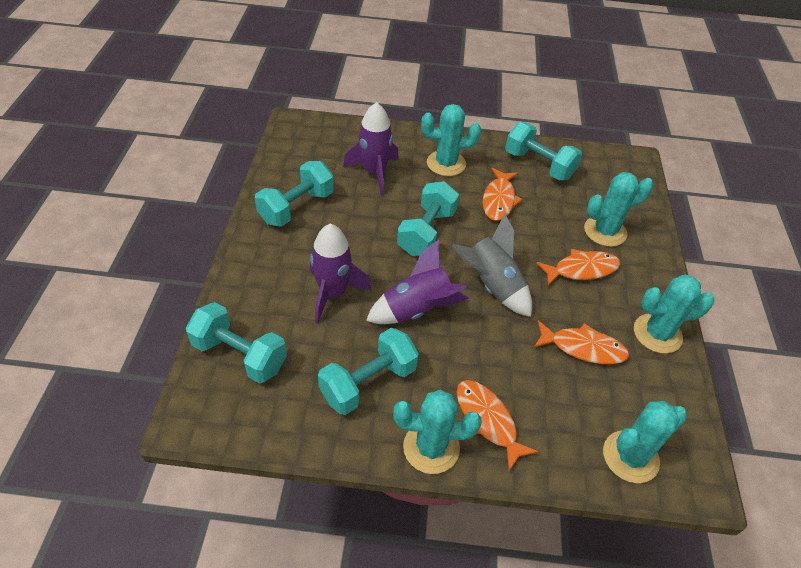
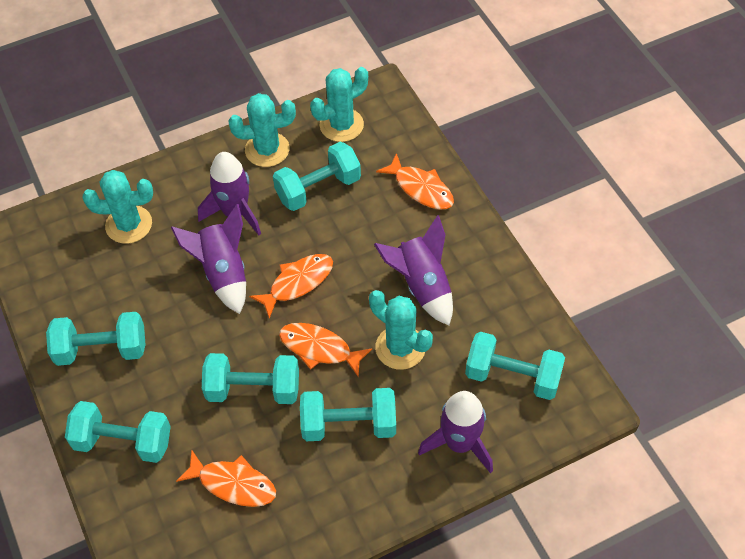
grey rocket: 1 -> 0
purple rocket: 3 -> 4
turquoise cactus: 5 -> 4
turquoise dumbbell: 5 -> 6

